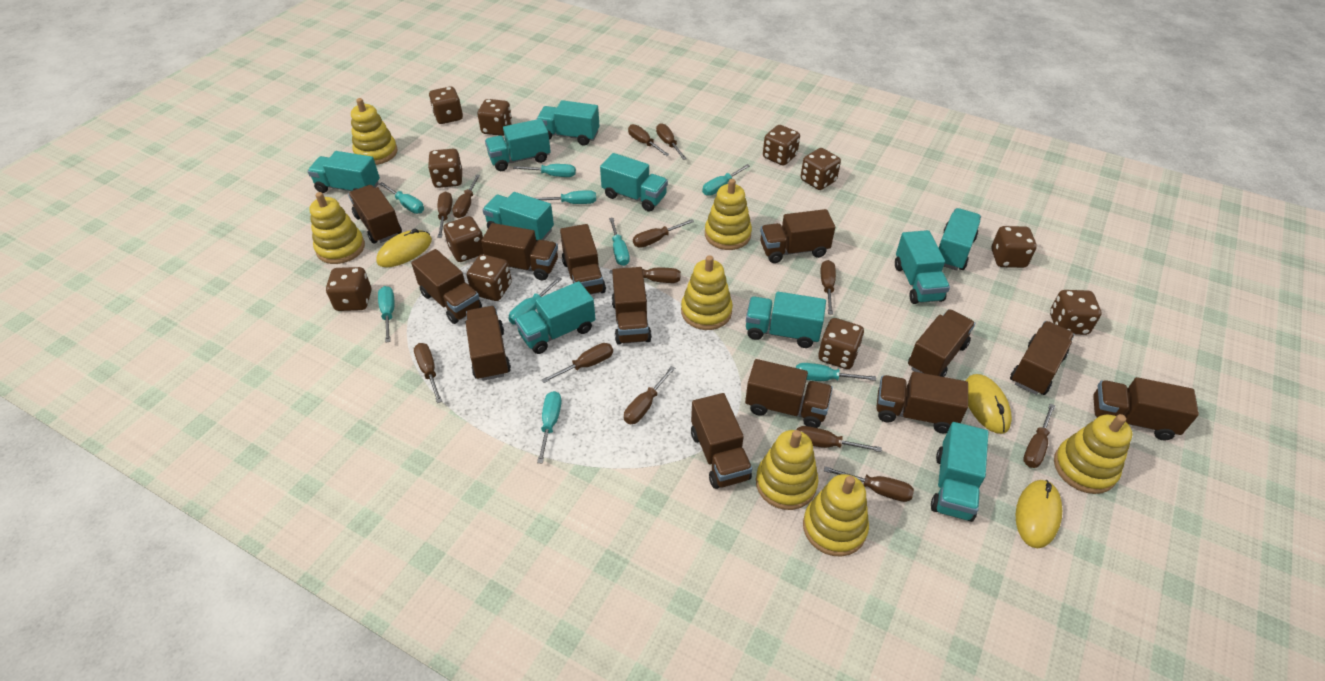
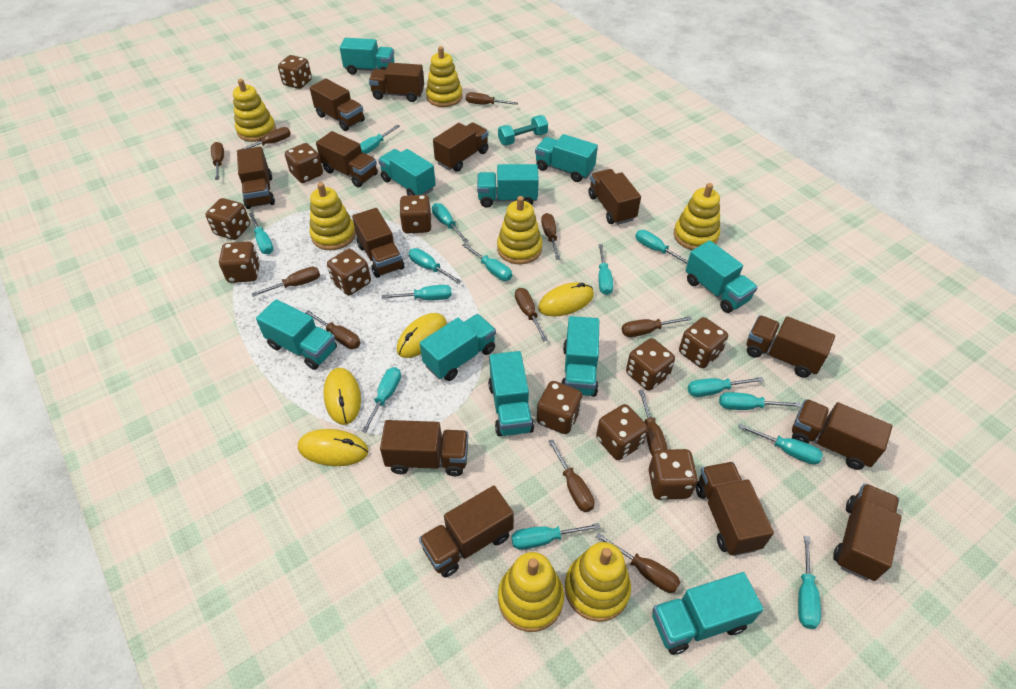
brown screwdriver: 13 -> 11
turquoise dumbbell: 0 -> 1
turquoise screwdriver: 9 -> 14
yellow mouse: 3 -> 4

